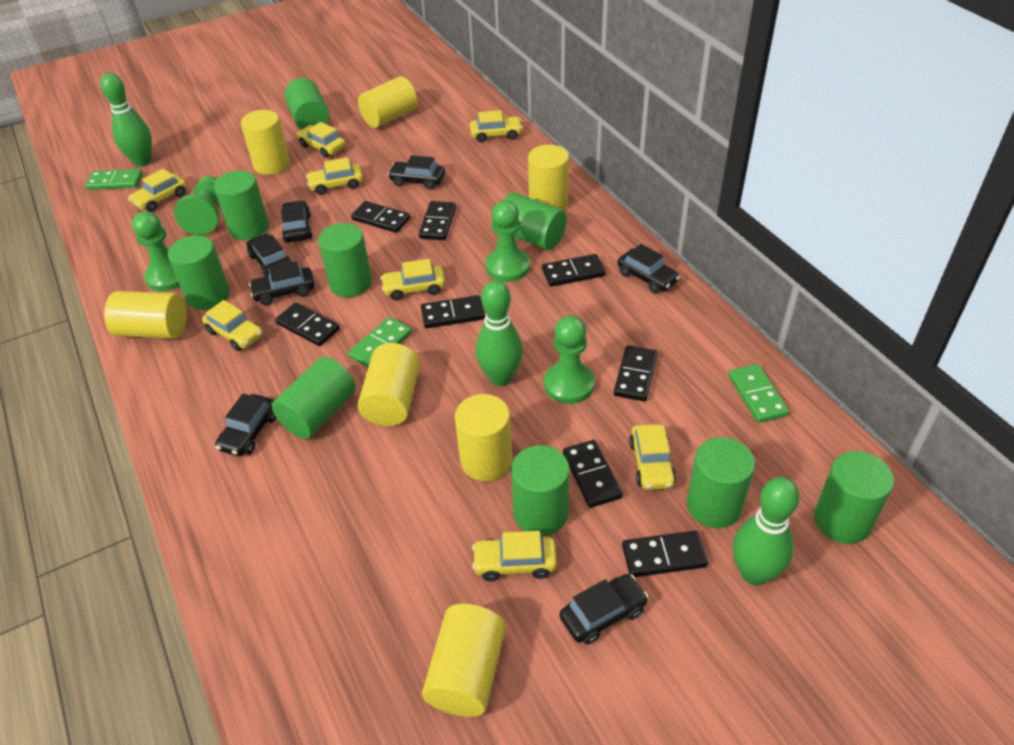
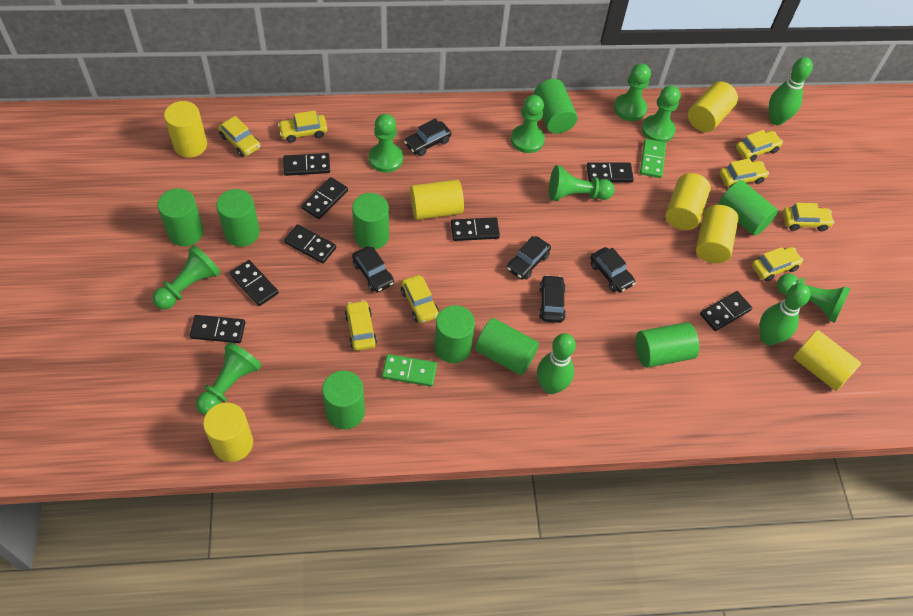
black car: 7 -> 5
green domino: 3 -> 2
green pawn: 4 -> 8

